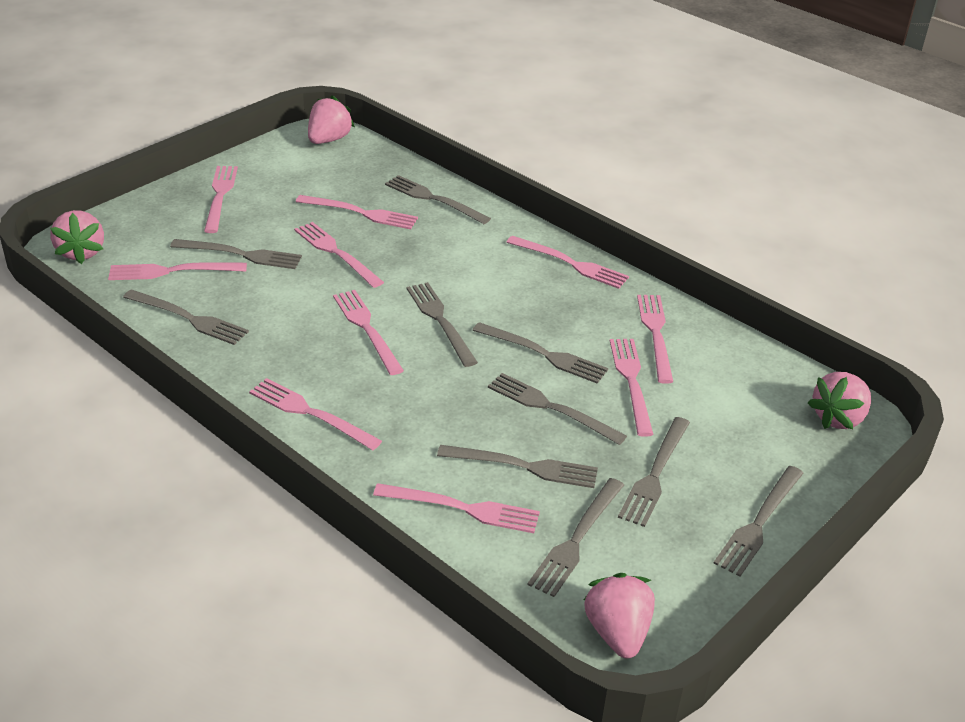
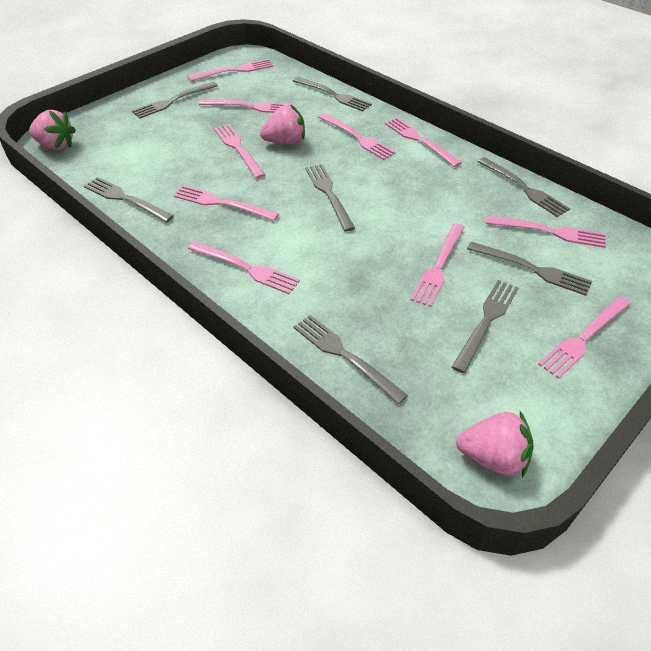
grey fork: 10 -> 8
pink strawberry: 4 -> 3

